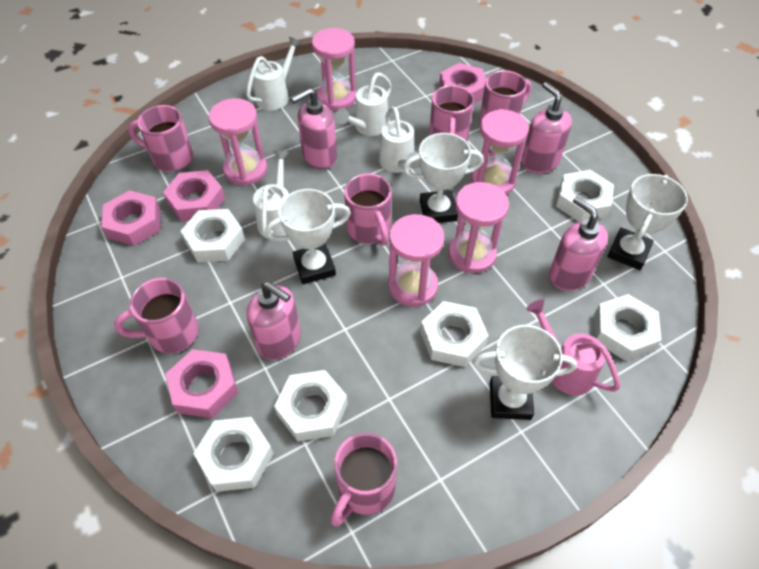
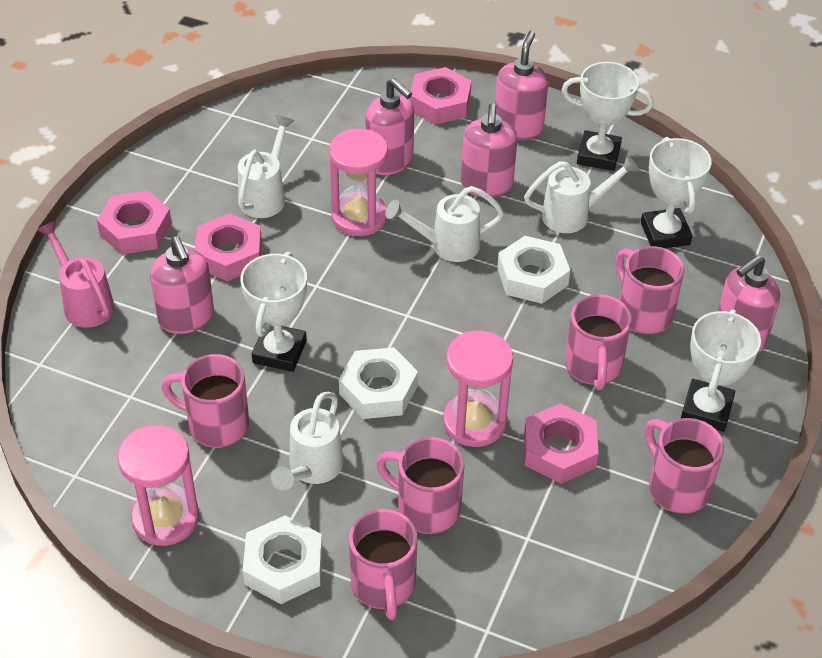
pink hourglass: 5 -> 3
pink soap dispenser: 4 -> 5
white nut: 6 -> 3

